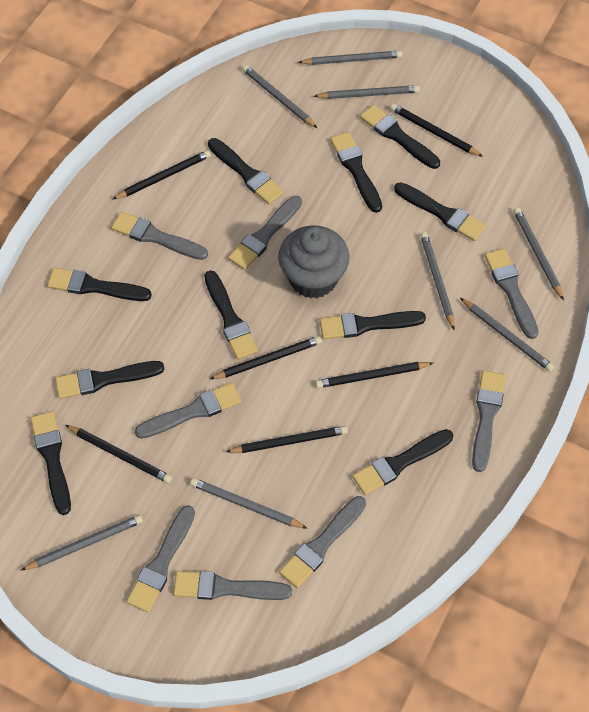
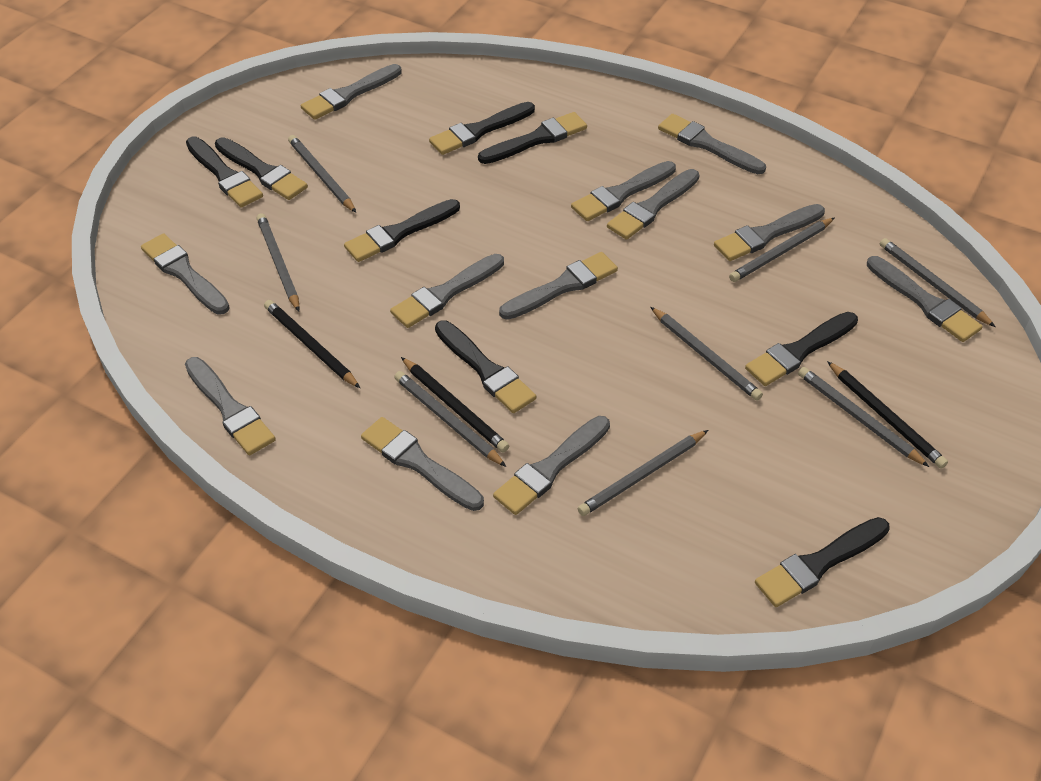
black brush: 10 -> 8
black pencil: 6 -> 3
grey brush: 8 -> 12
grey cupcake: 1 -> 0

